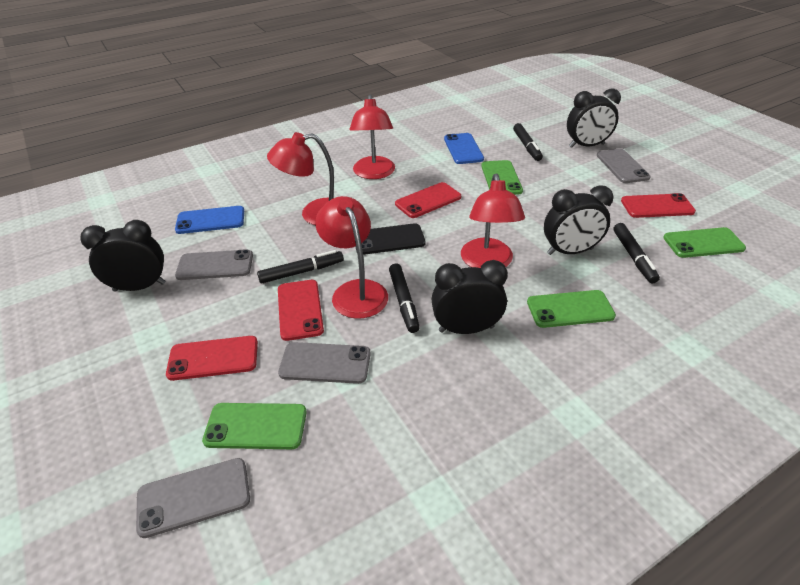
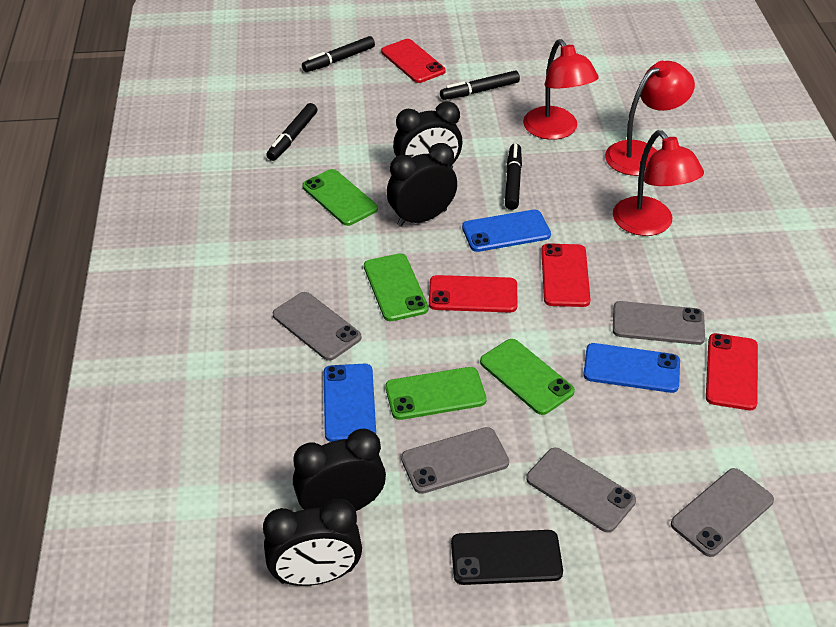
blue phone: 2 -> 3
grey phone: 4 -> 5
red lamp: 4 -> 3

